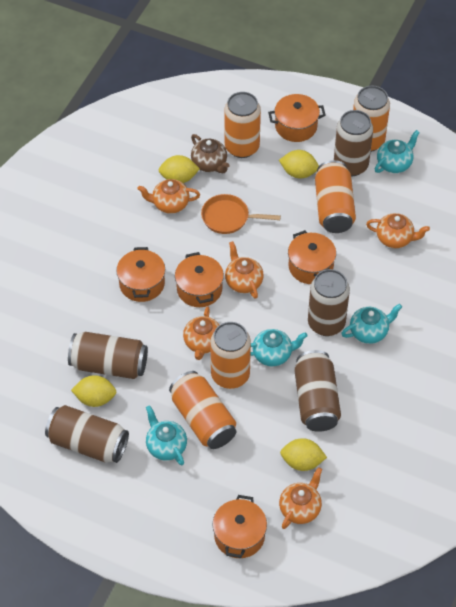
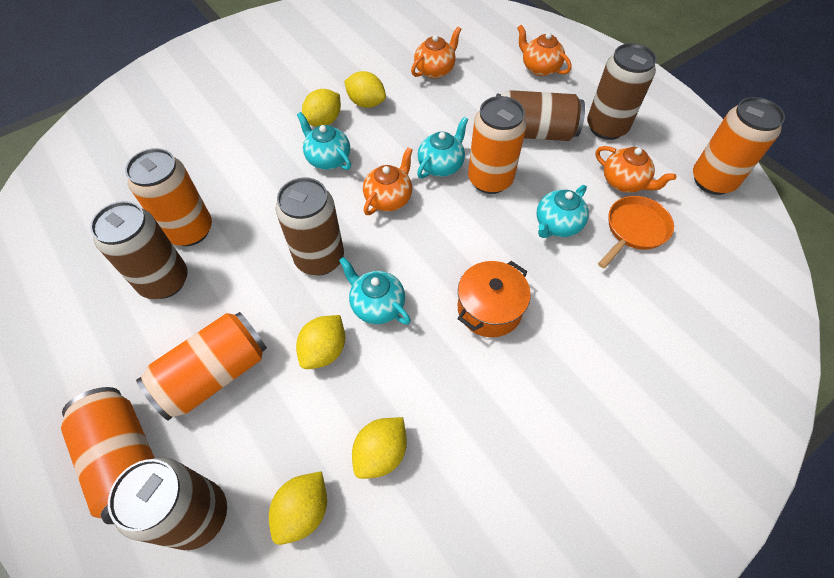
brown teapot: 1 -> 0
orange pot: 5 -> 1
orange teapot: 5 -> 4
yellow lemon: 4 -> 5

